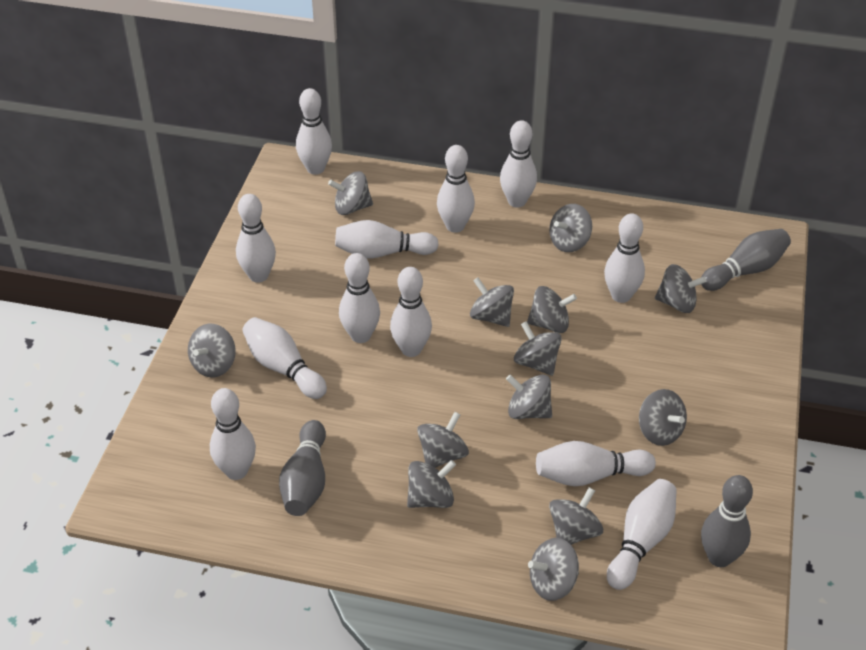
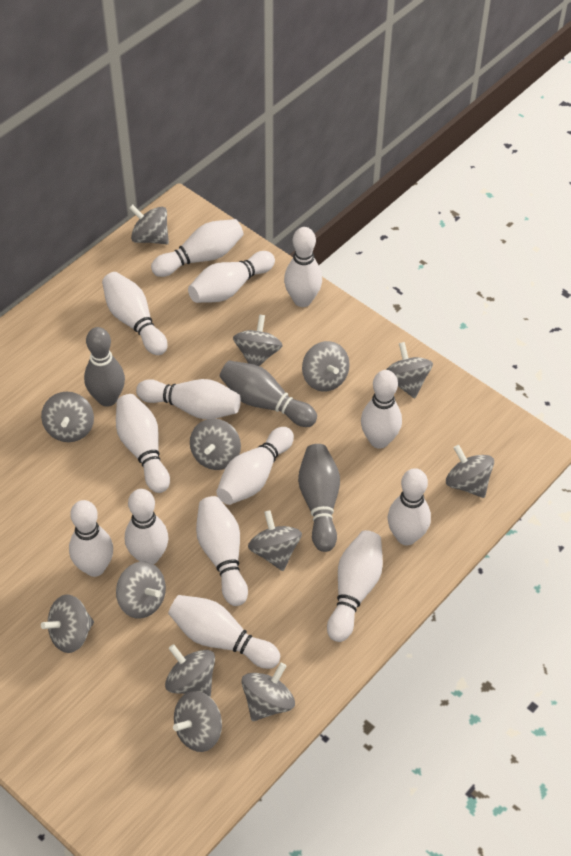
white bowling pin: 12 -> 14

